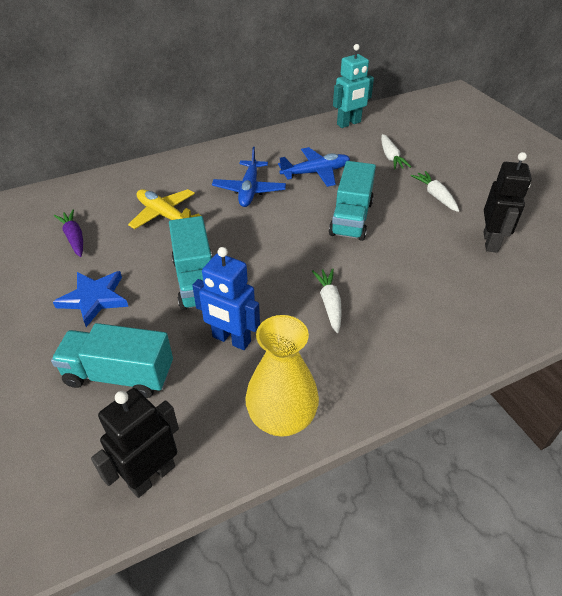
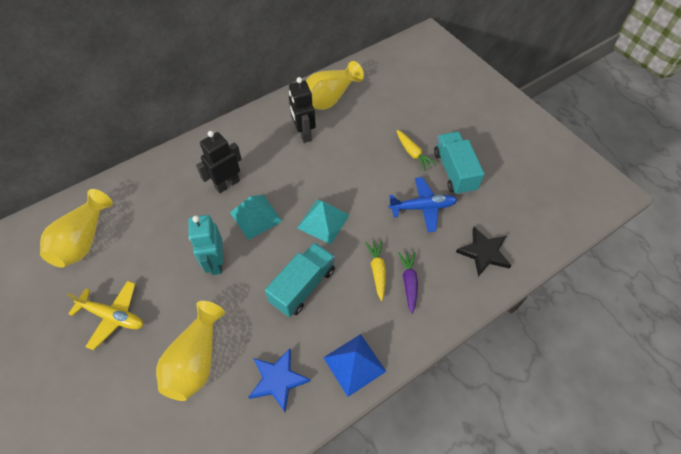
black star: 0 -> 1
blue plane: 2 -> 1
blue pyramid: 0 -> 1
blue robot: 1 -> 0
turquoise pyramid: 0 -> 2
turquoise truck: 3 -> 2
white carrot: 3 -> 0
yellow carrot: 0 -> 2
yellow vase: 1 -> 3

